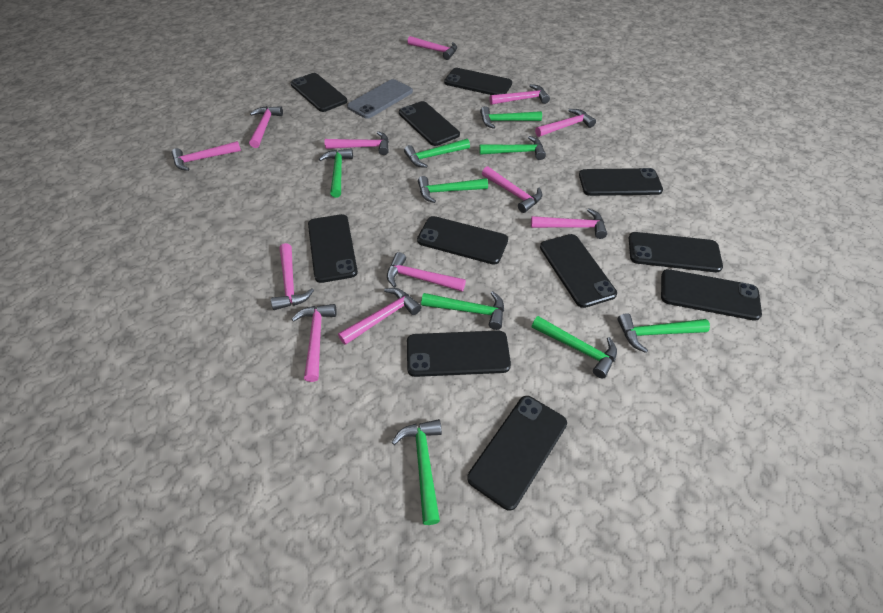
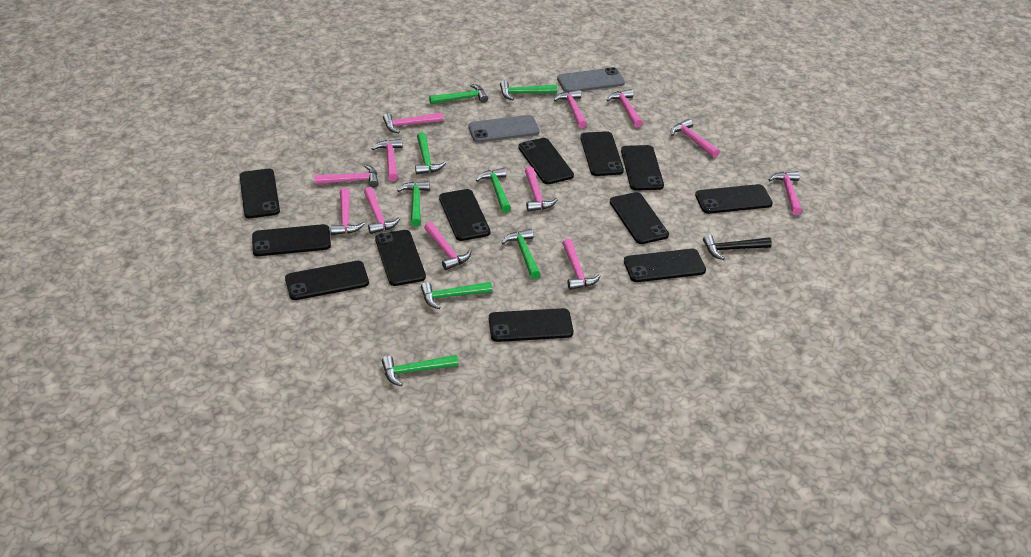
black hammer: 0 -> 1
black phone: 11 -> 12
green hammer: 9 -> 8
grey phone: 1 -> 2

